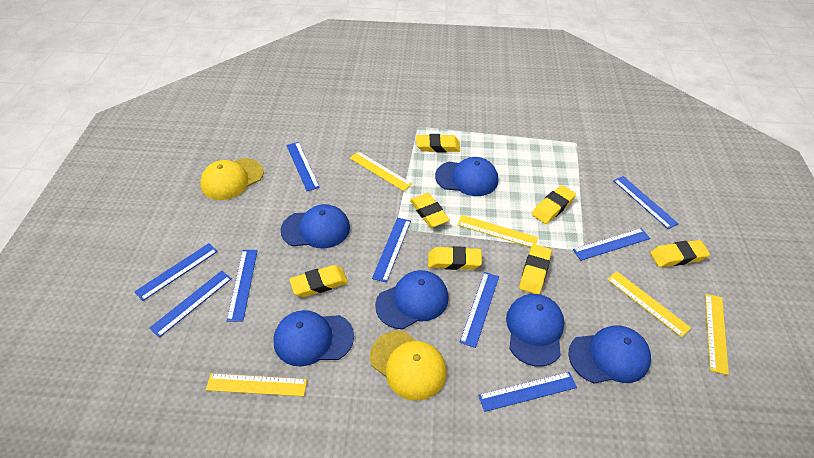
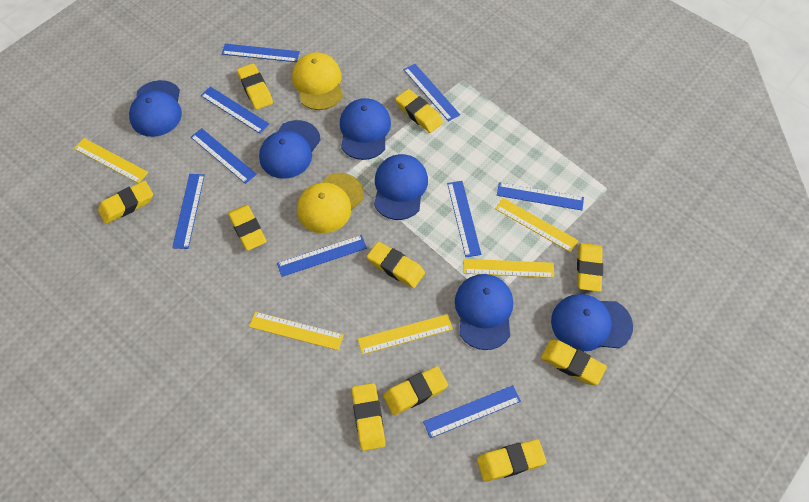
yellow eraser: 7 -> 10

